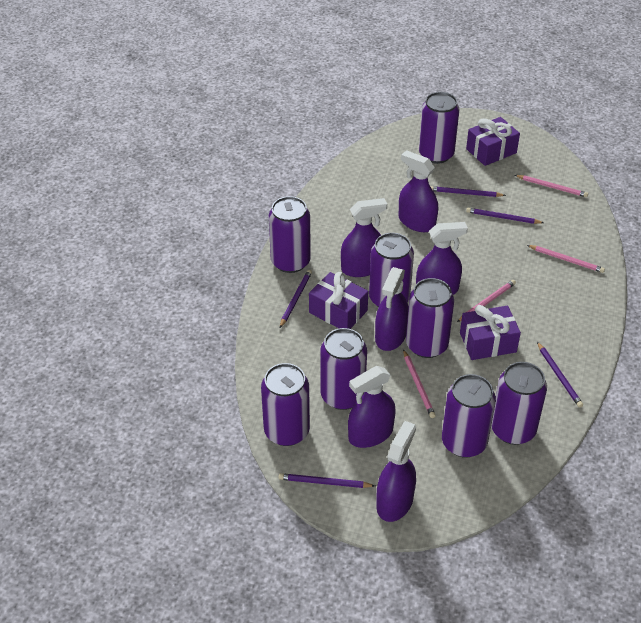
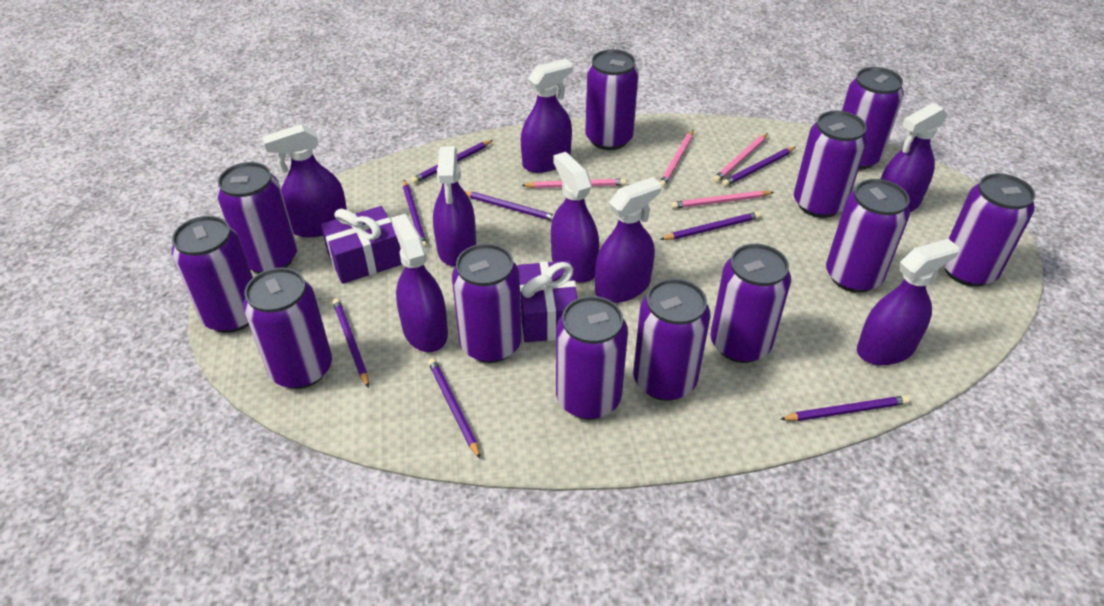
purple can: 8 -> 12
purple gift: 3 -> 2
purple pencil: 5 -> 8
purple spray bottle: 6 -> 8

